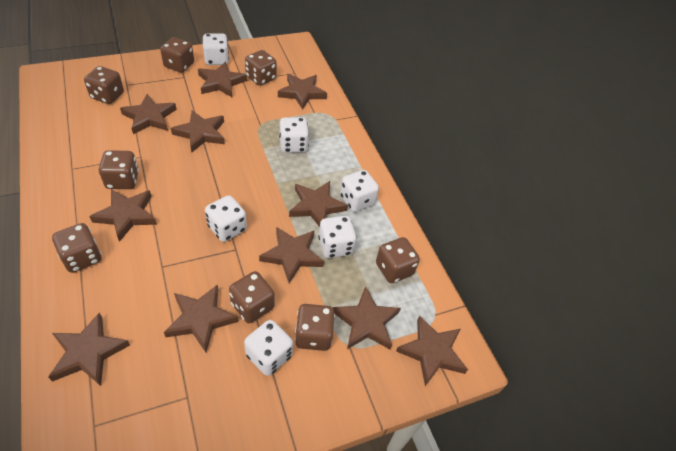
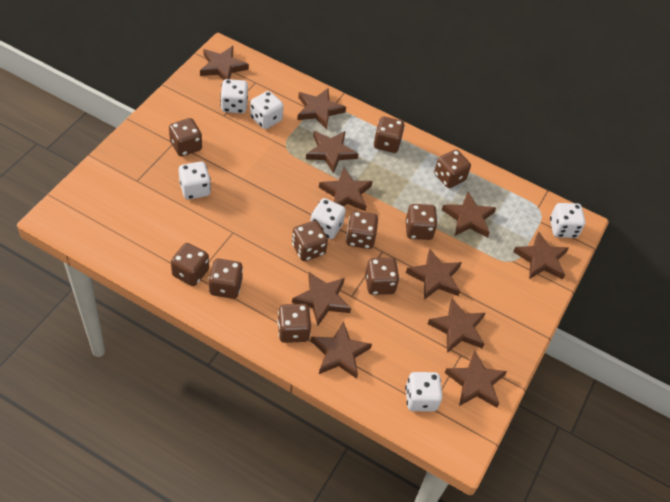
brown dice: 8 -> 10

